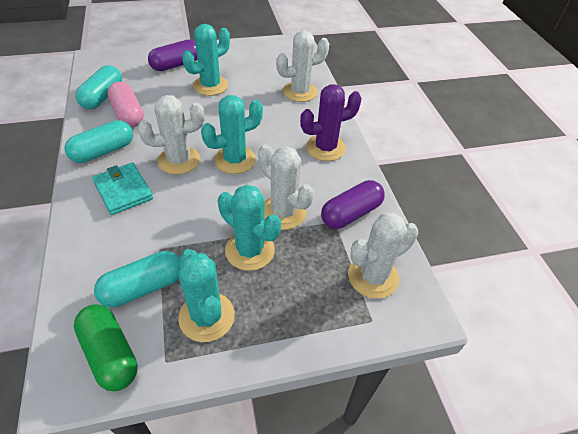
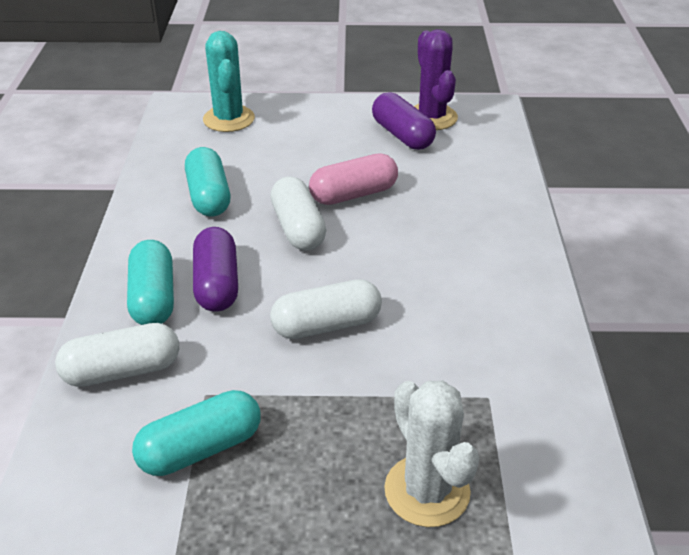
green capsule: 1 -> 0
turquoise cactus: 4 -> 1
turquoise wallet: 1 -> 0
white cactus: 4 -> 1
white capsule: 0 -> 3

